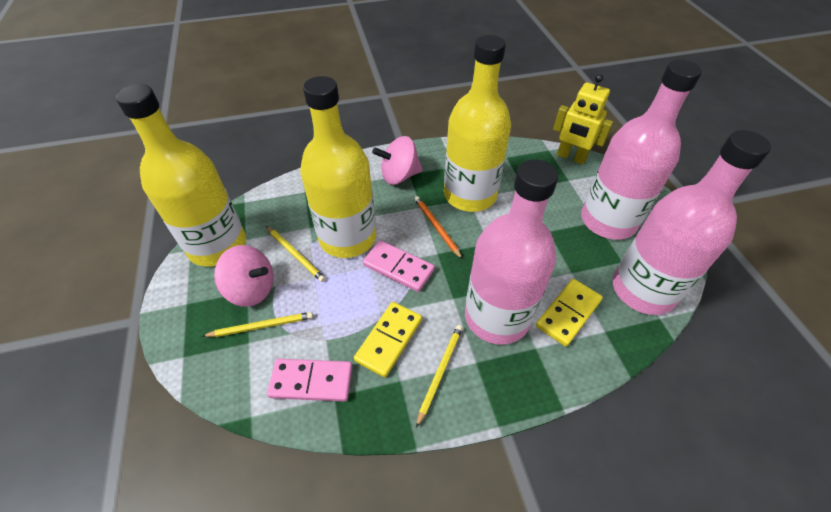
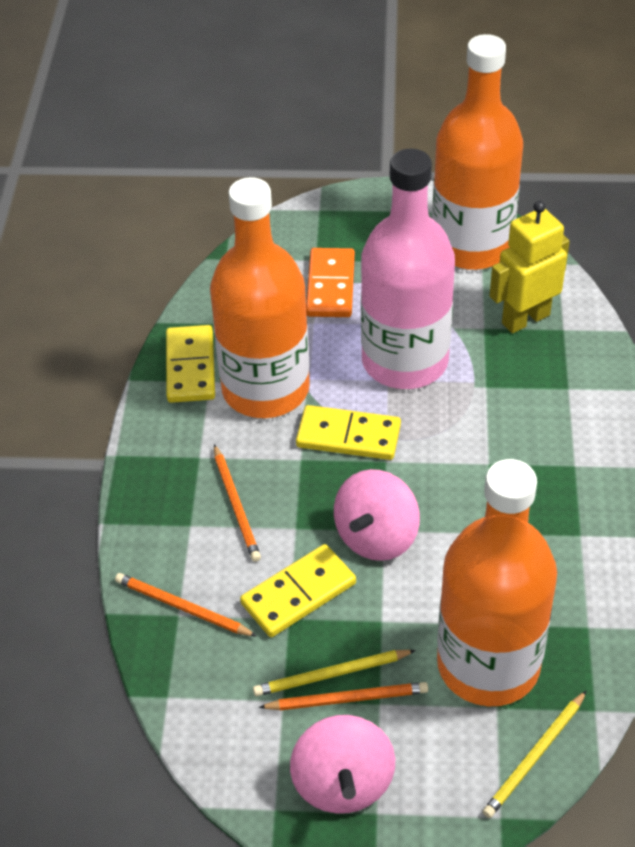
orange bottle: 0 -> 3
orange domino: 0 -> 1
orange pencil: 1 -> 3
pink bottle: 3 -> 1
pink domino: 2 -> 0
yellow bottle: 3 -> 0
yellow domino: 2 -> 3
yellow pencil: 3 -> 2

